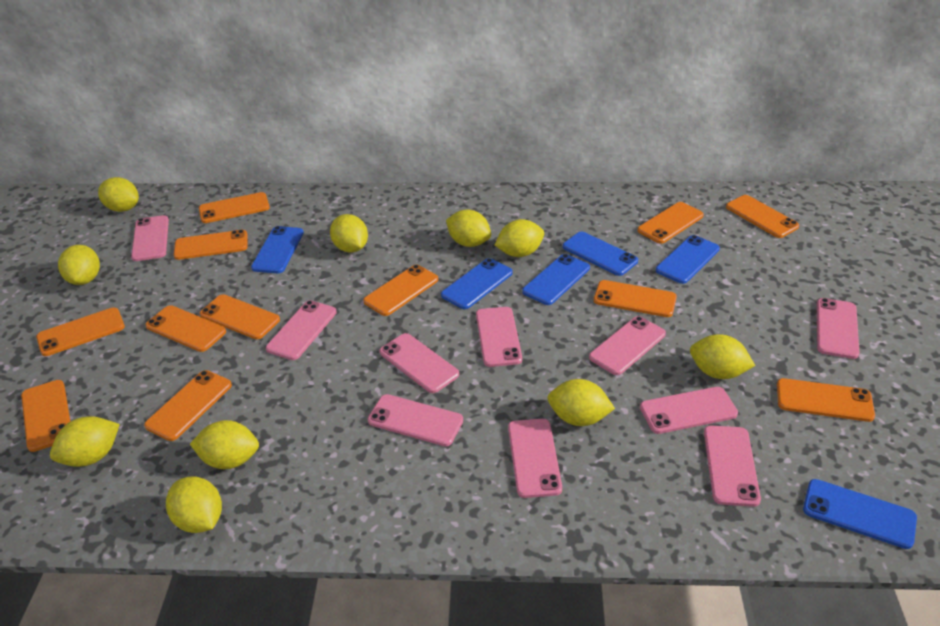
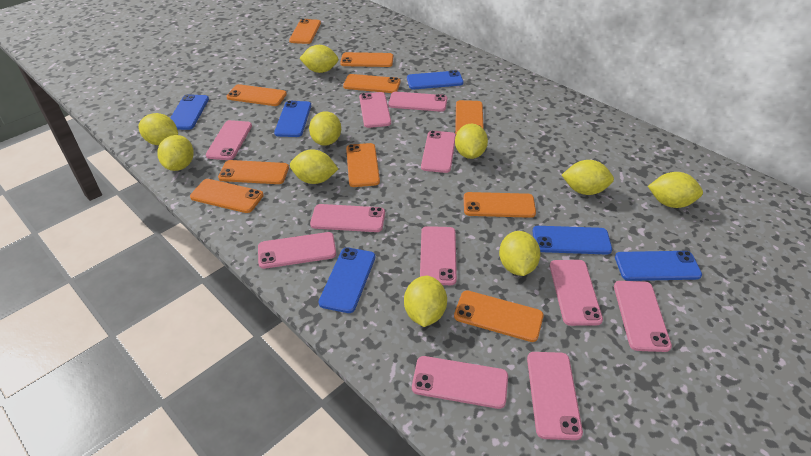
orange phone: 12 -> 10
pink phone: 10 -> 11

